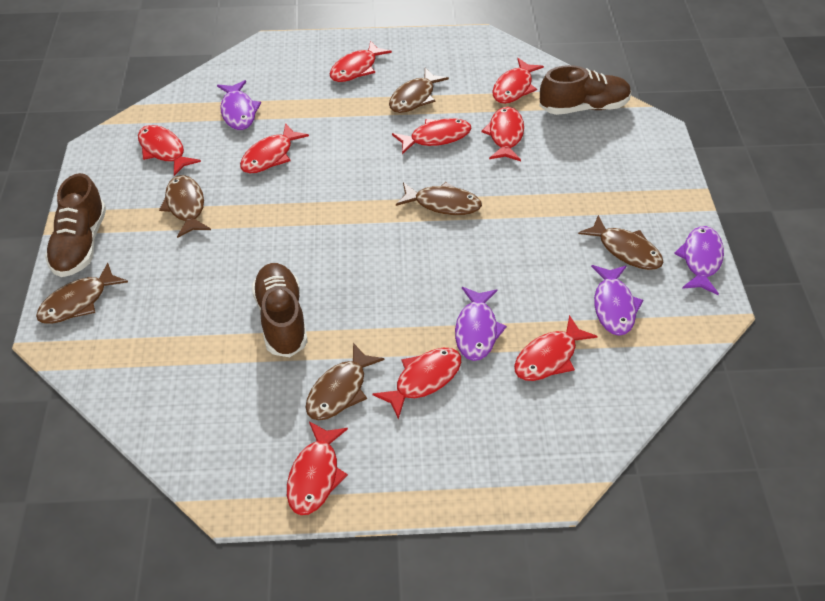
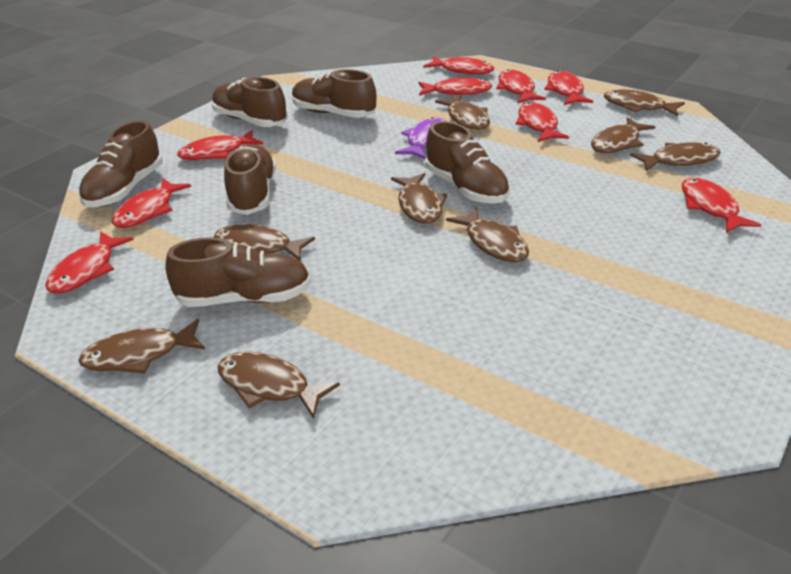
brown fish: 6 -> 9
brown shoe: 3 -> 6
purple fish: 4 -> 1

